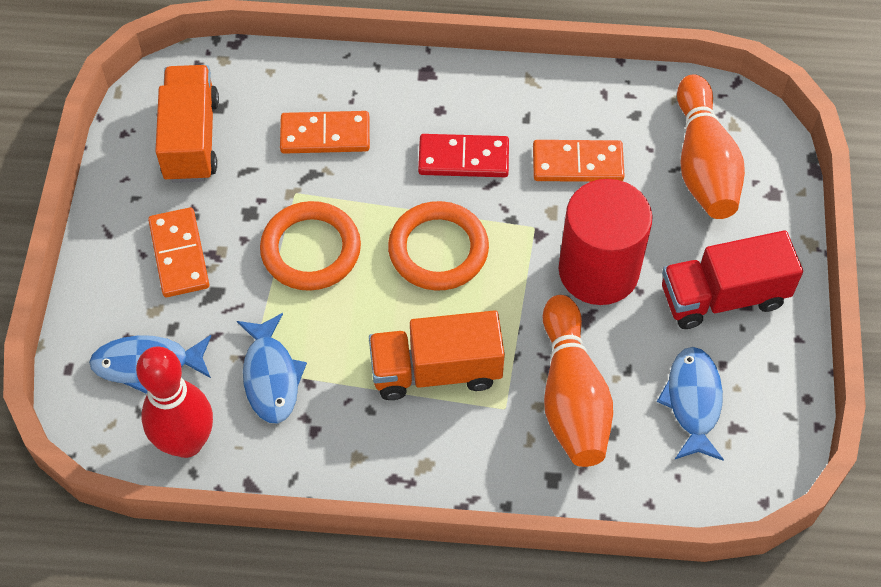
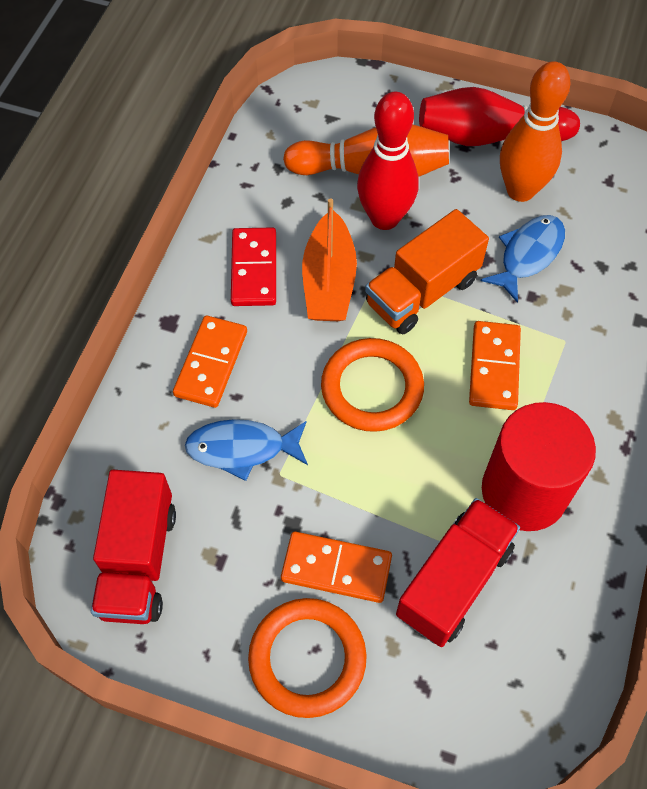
blue fish: 3 -> 2
orange boat: 0 -> 1
orange truck: 2 -> 1
red bowling pin: 1 -> 2
red truck: 1 -> 2

